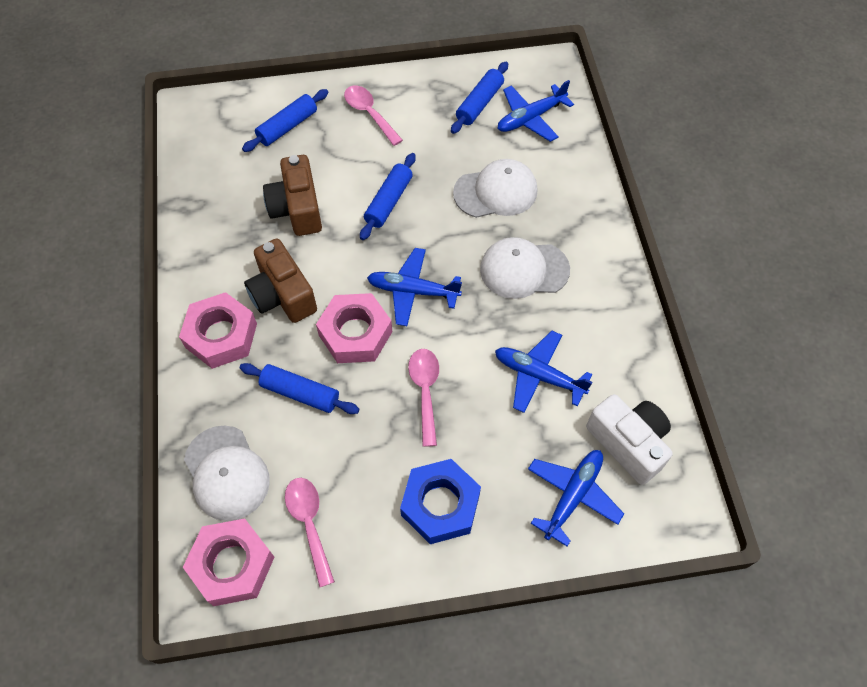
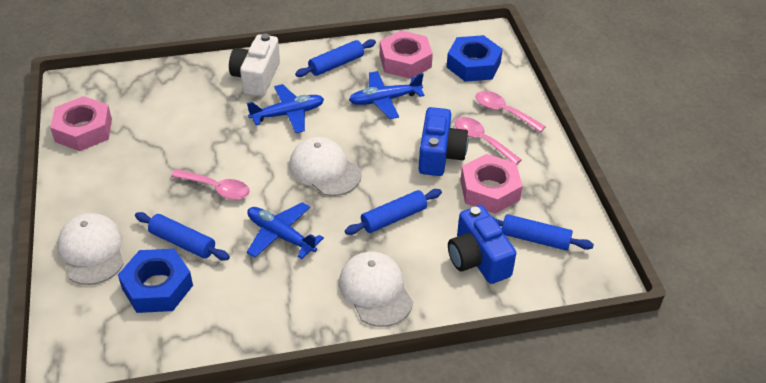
blue camera: 0 -> 2
blue nut: 1 -> 2
blue plane: 4 -> 3
brown camera: 2 -> 0

